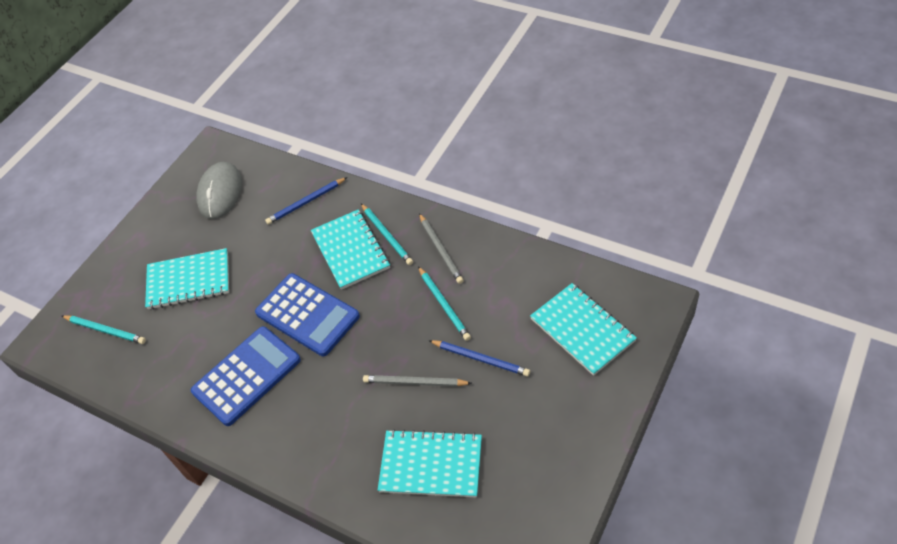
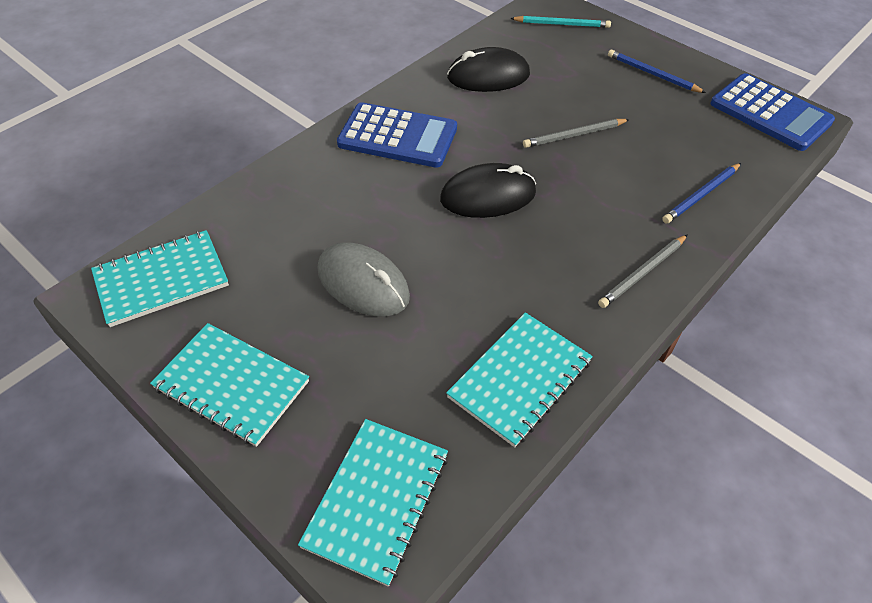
black mouse: 0 -> 2
turquoise pencil: 3 -> 1

